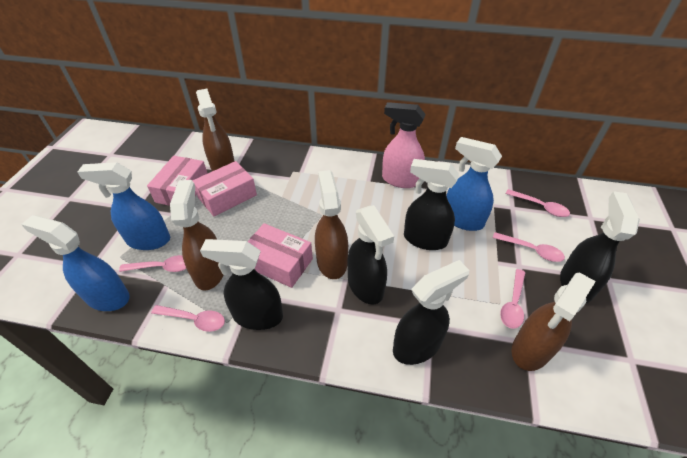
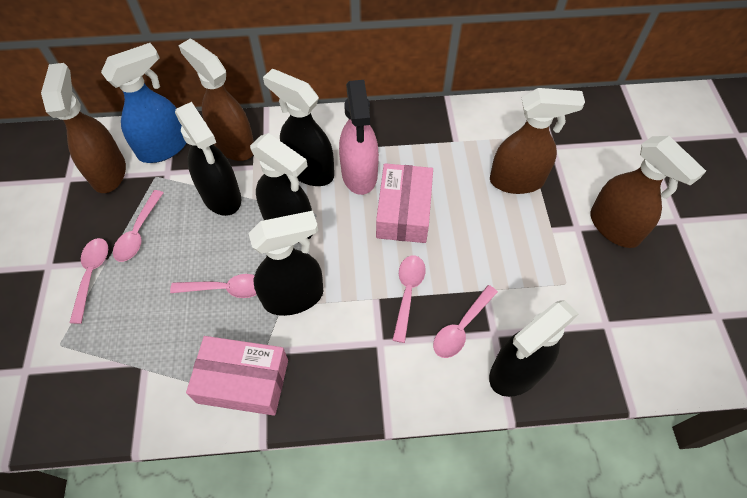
blue spray bottle: 3 -> 1
pink box: 3 -> 2

